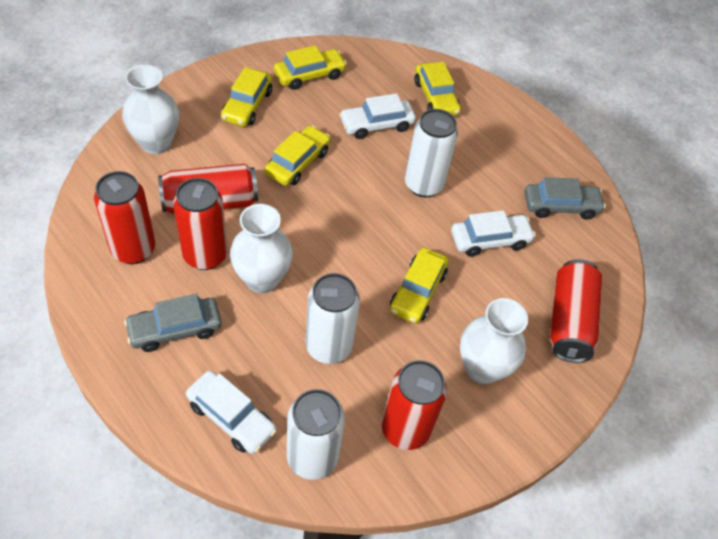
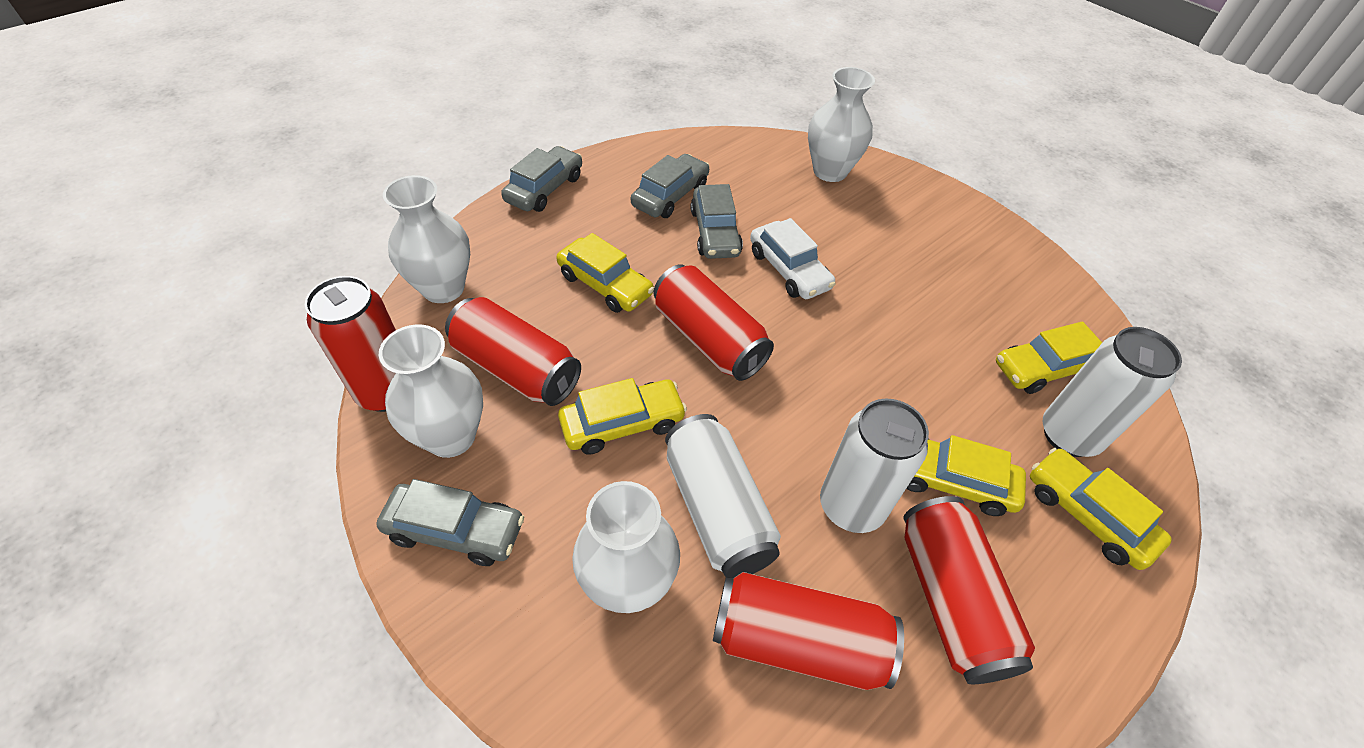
grey car: 2 -> 4
white car: 3 -> 1
white vase: 3 -> 4

